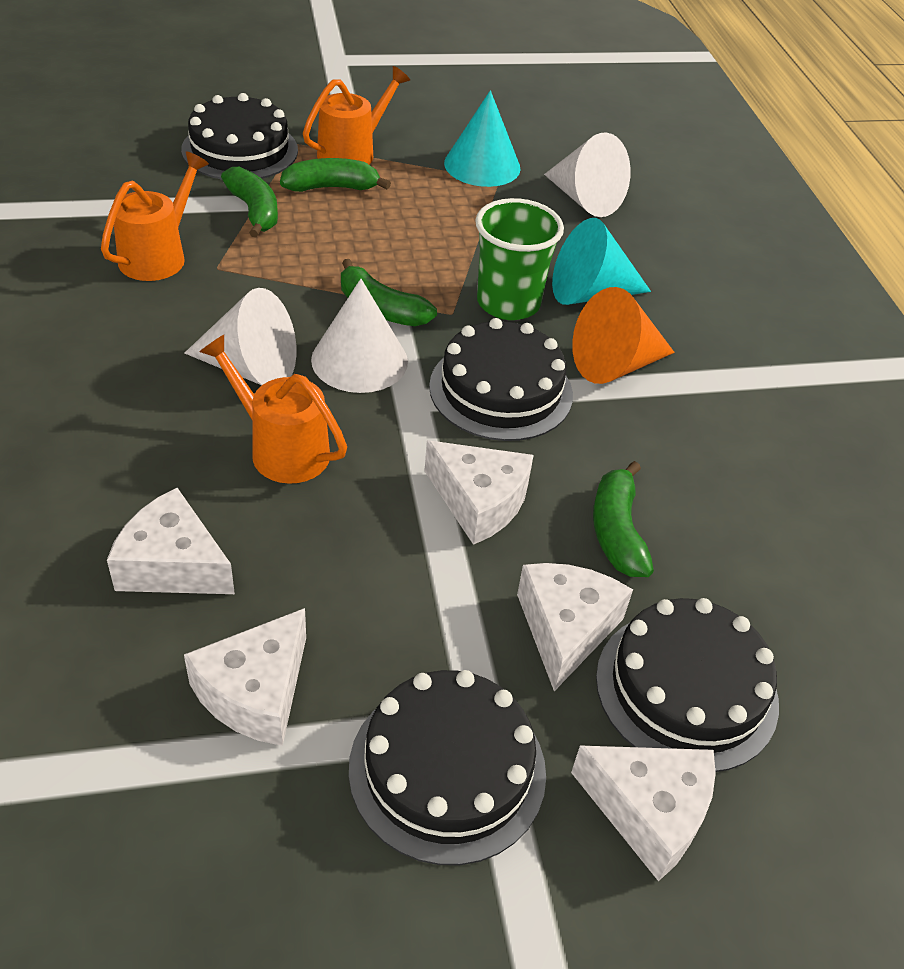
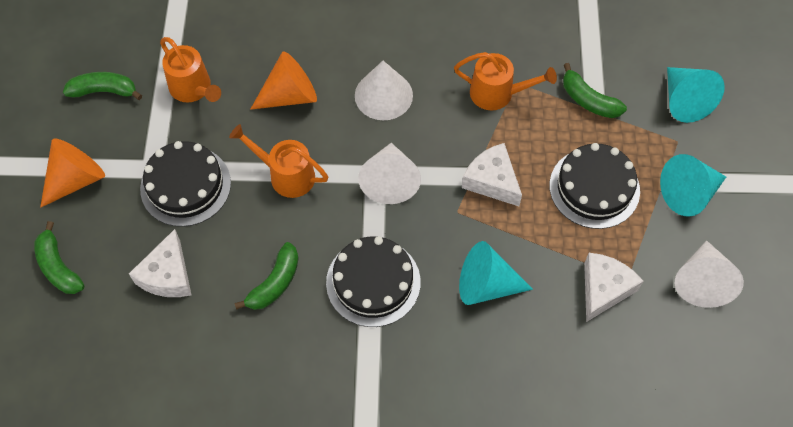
black cake: 4 -> 3
green cup: 1 -> 0
orange cone: 1 -> 2
turquoise cone: 2 -> 3
white cheese: 5 -> 3

